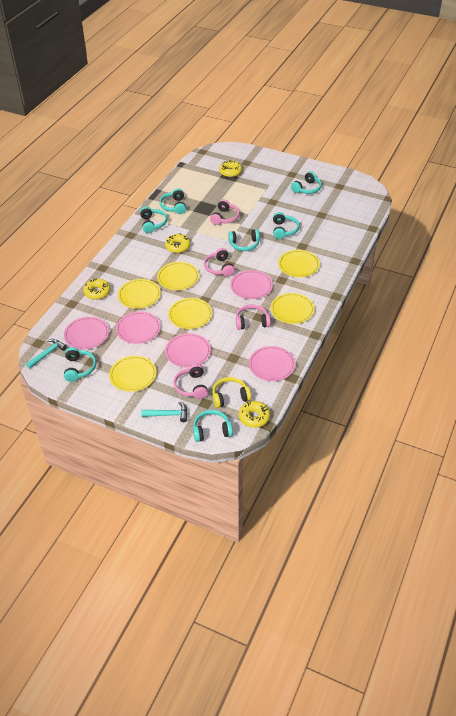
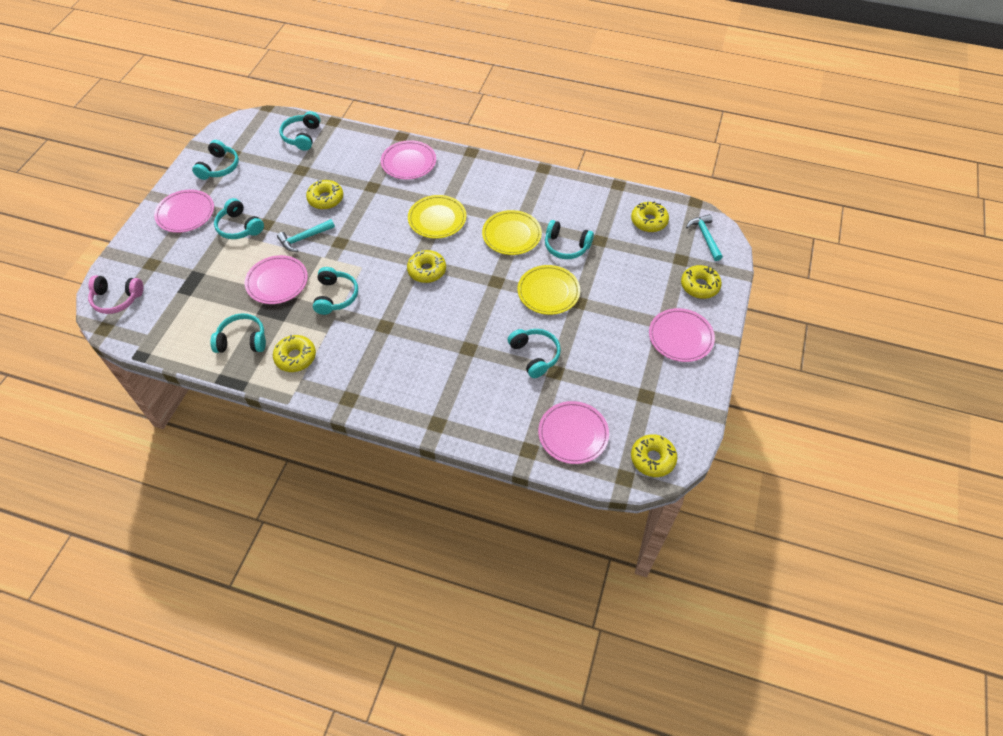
pink headphones: 4 -> 1
yellow donut: 4 -> 6
yellow headphones: 1 -> 0
yellow plate: 6 -> 3

